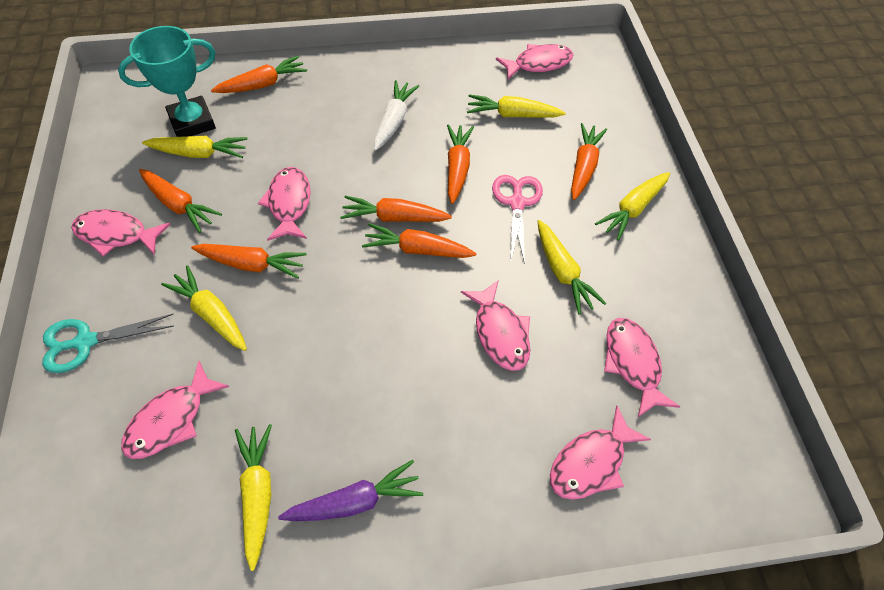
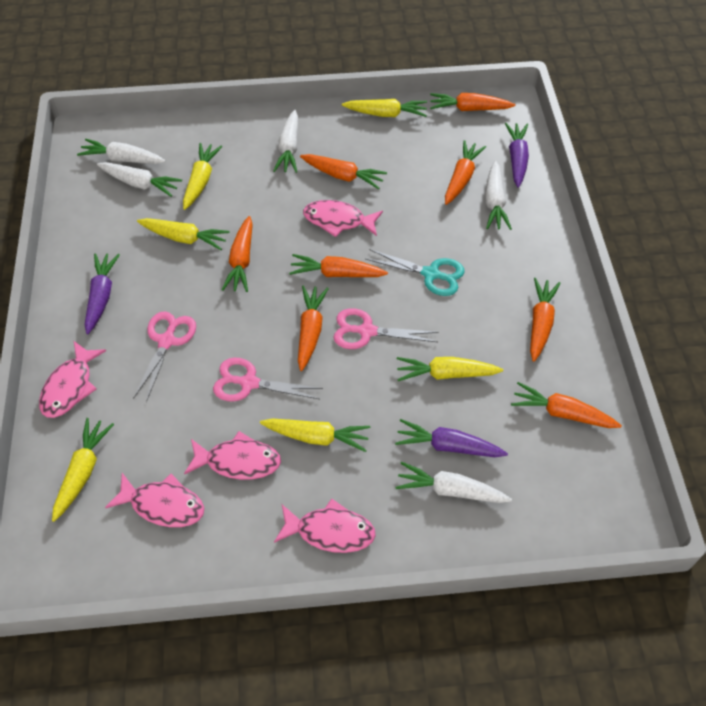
orange carrot: 7 -> 8
pink fish: 7 -> 5
pink scissors: 1 -> 3
purple carrot: 1 -> 3
turquoise trophy: 1 -> 0
white carrot: 1 -> 5

